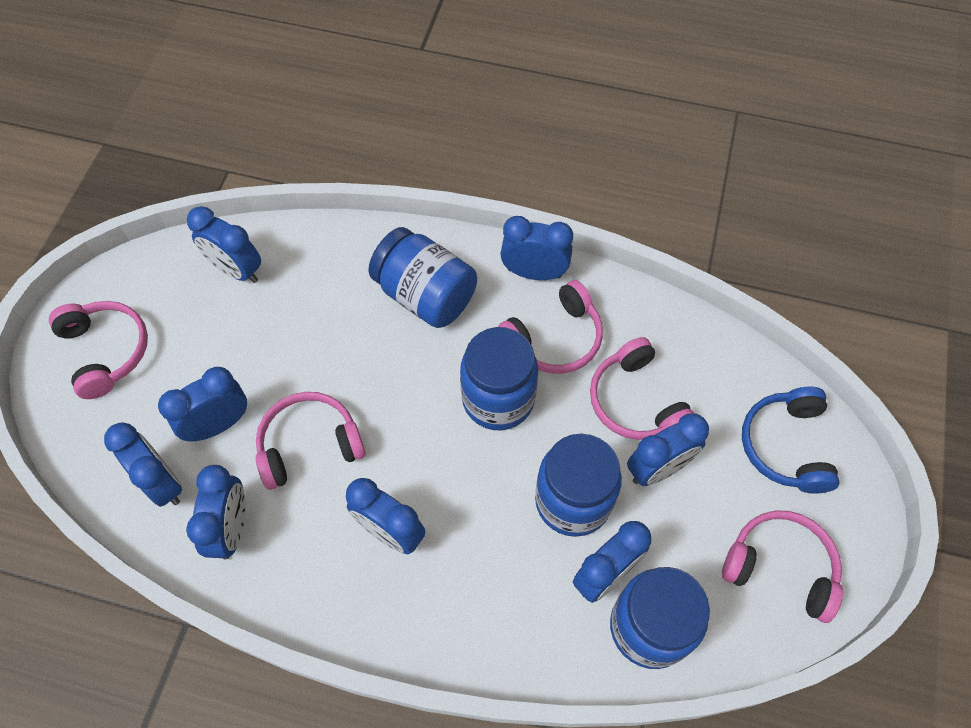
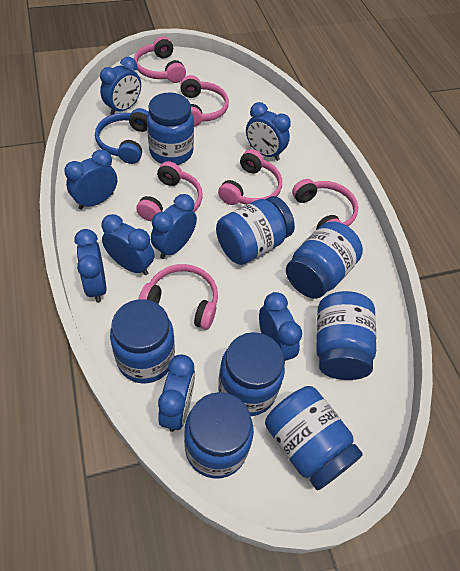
blue jar: 4 -> 8
pink headphones: 5 -> 6

